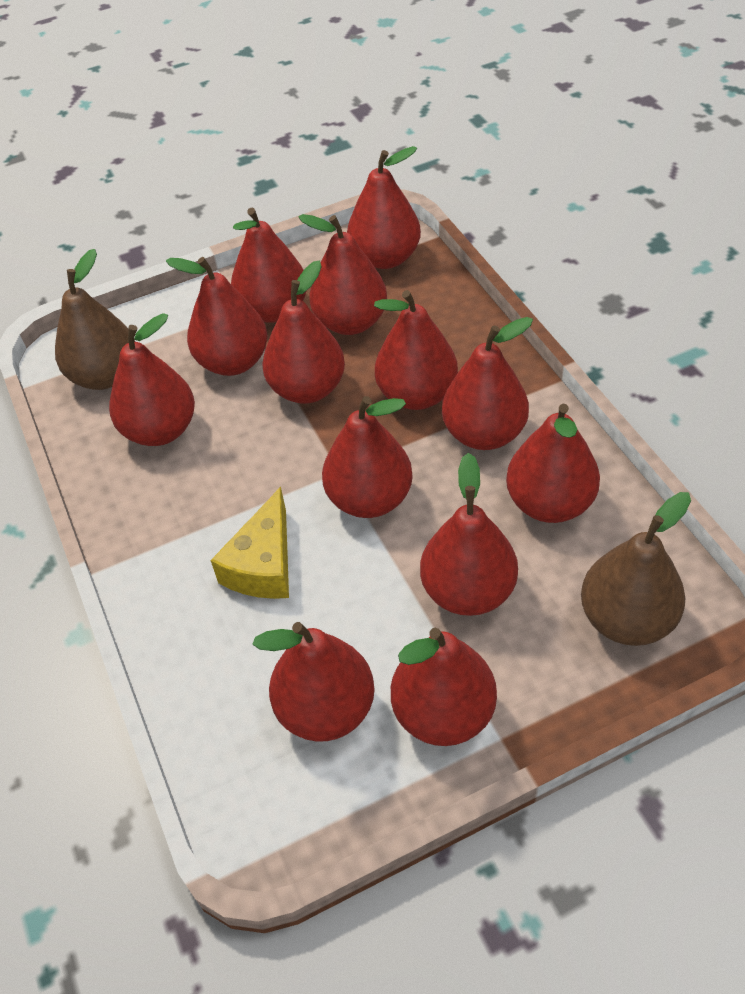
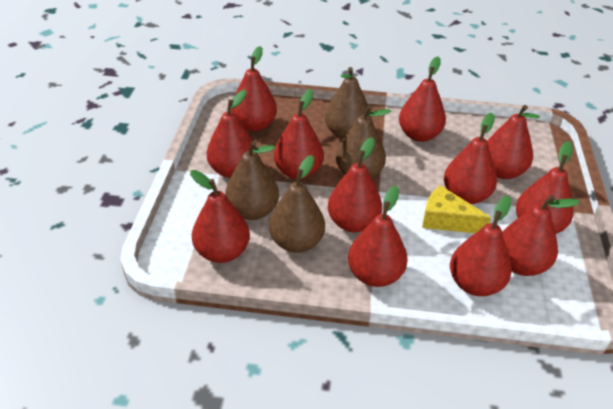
brown pear: 2 -> 4
red pear: 13 -> 12

